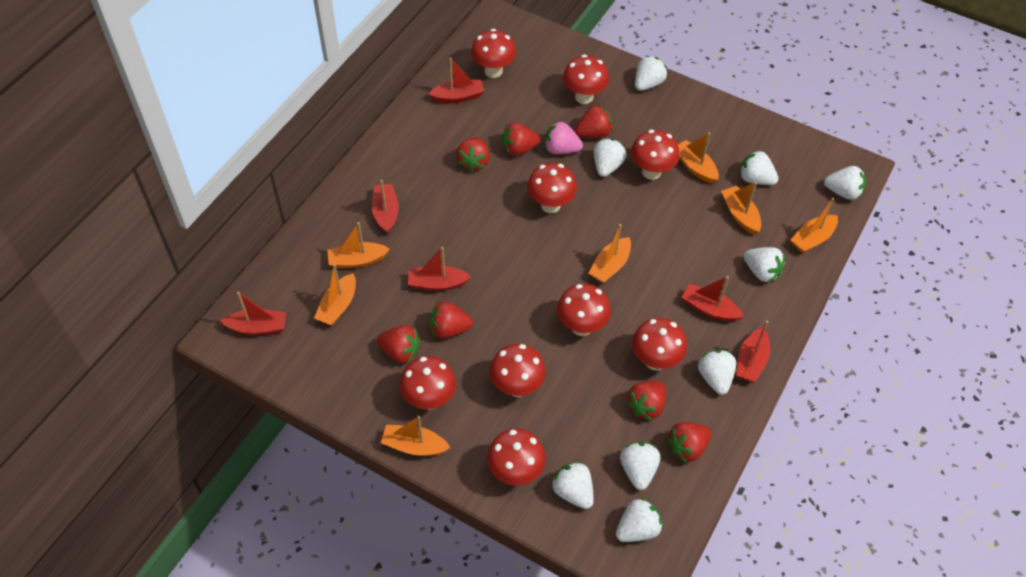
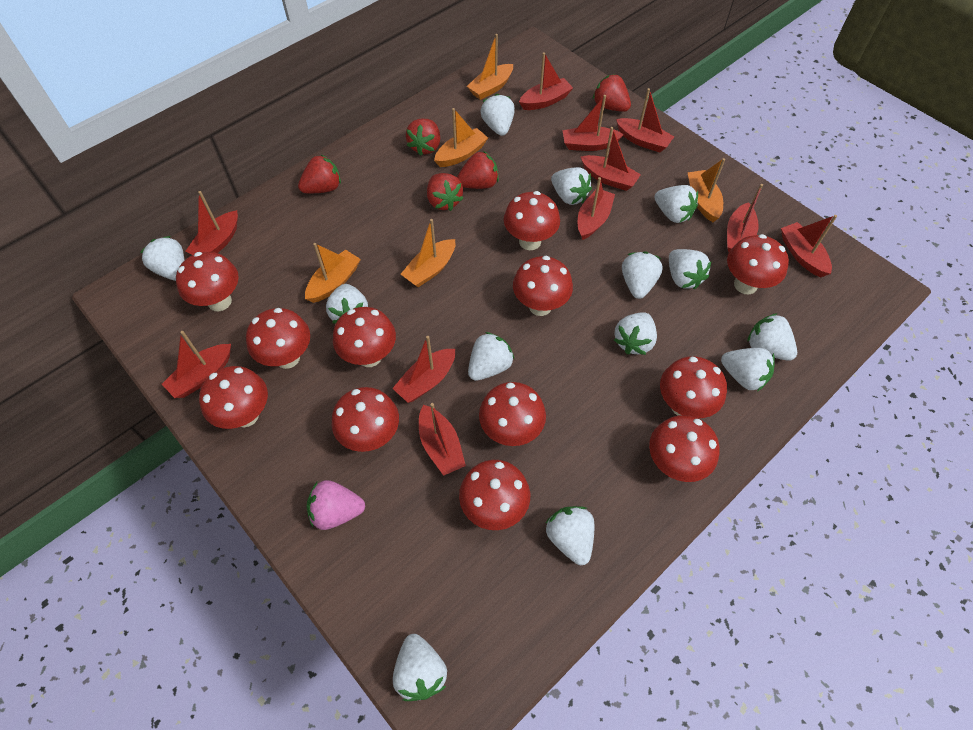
orange boat: 7 -> 5
red boat: 6 -> 11
red mushroom: 9 -> 12
red strawberry: 7 -> 5
white strawberry: 9 -> 13

